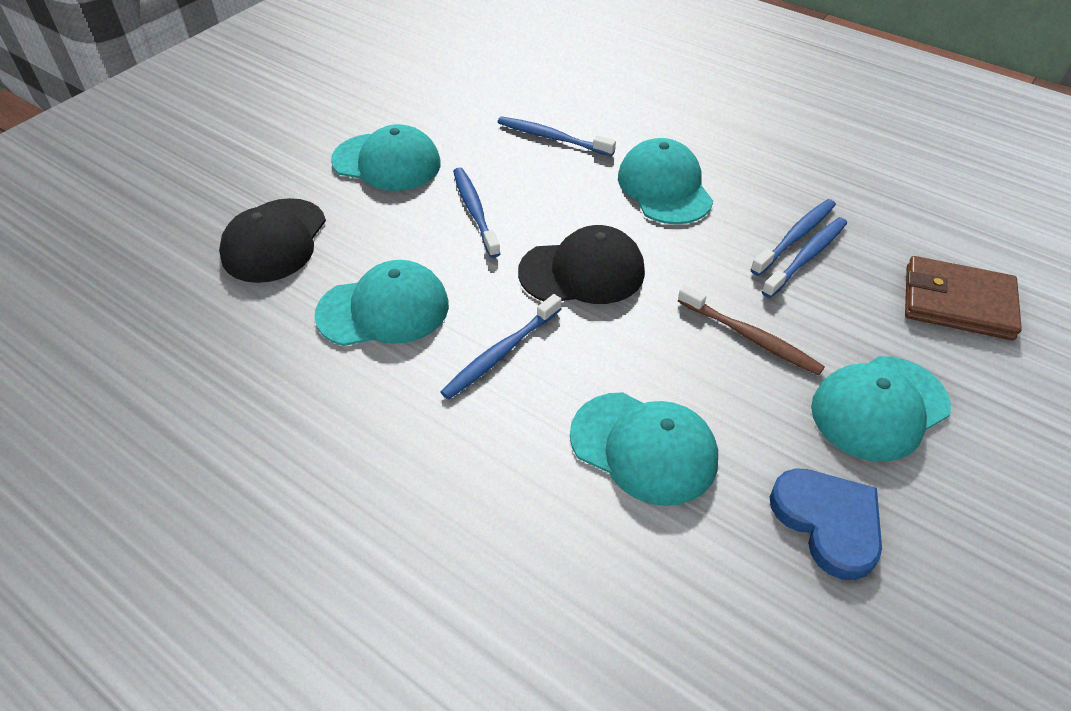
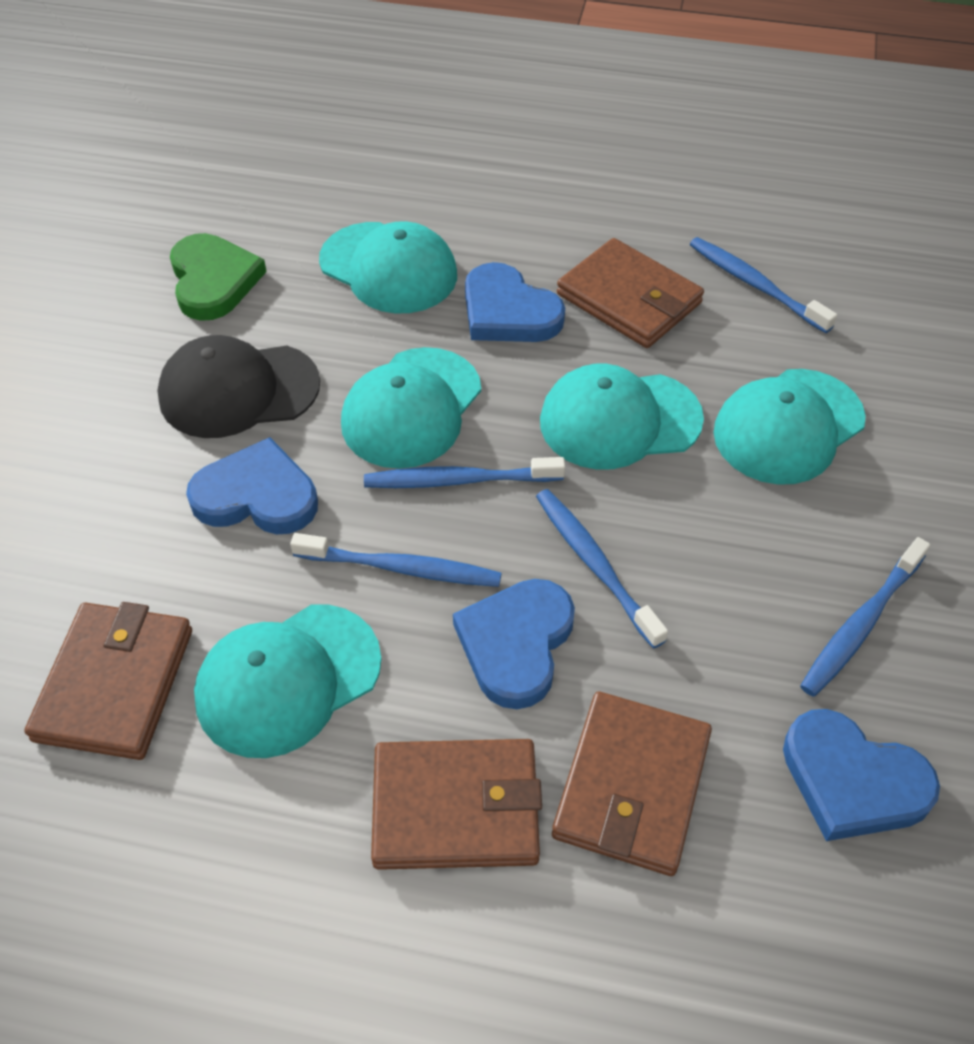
black cap: 2 -> 1
blue heart: 1 -> 4
brown toothbrush: 1 -> 0
brown wallet: 1 -> 4
green heart: 0 -> 1

